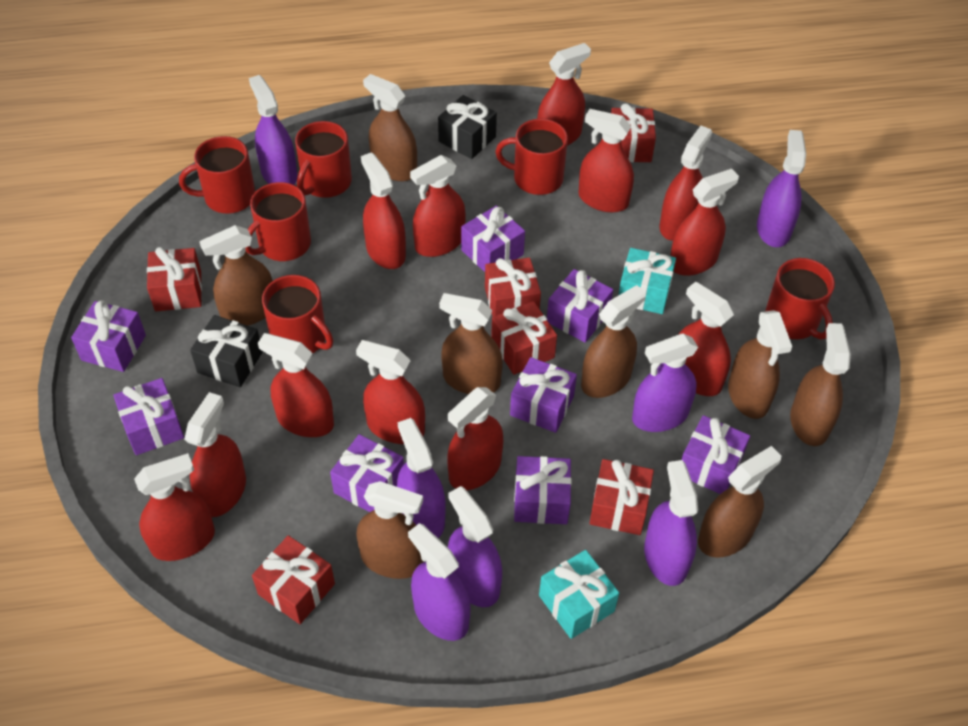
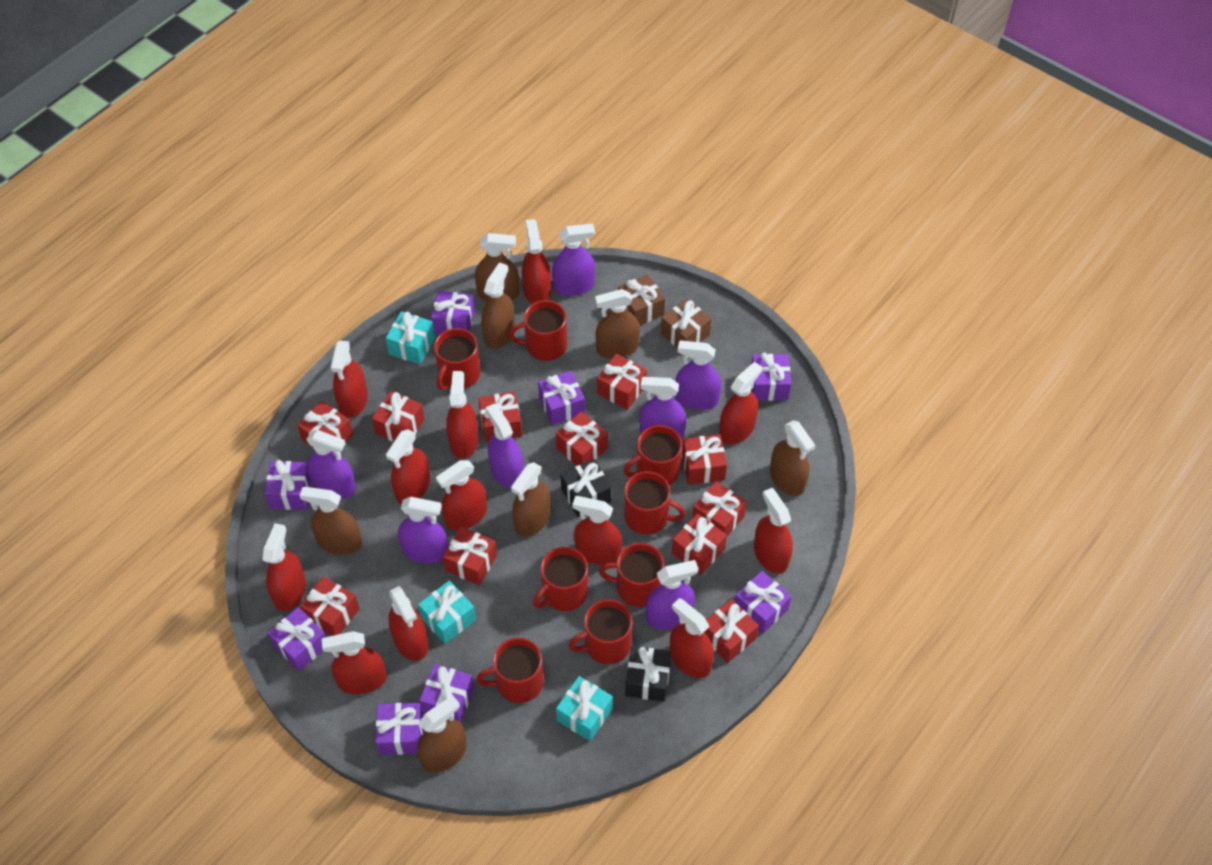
brown gift: 0 -> 2
brown spray bottle: 8 -> 7
red gift: 6 -> 11
red mug: 6 -> 8
turquoise gift: 2 -> 3

